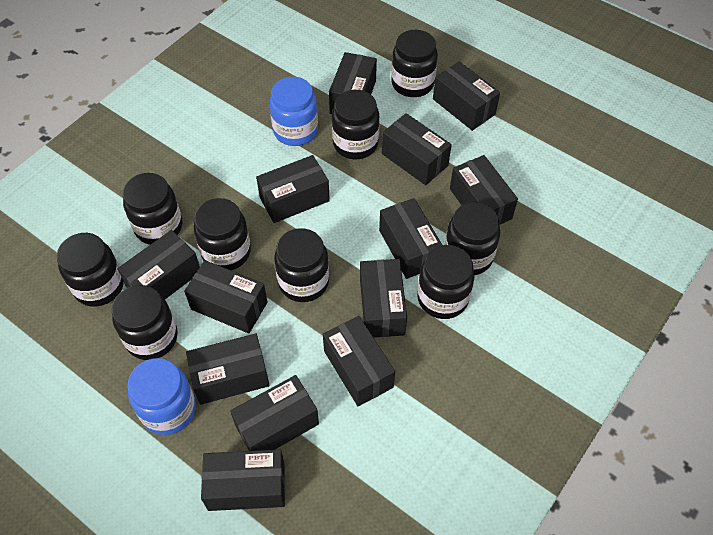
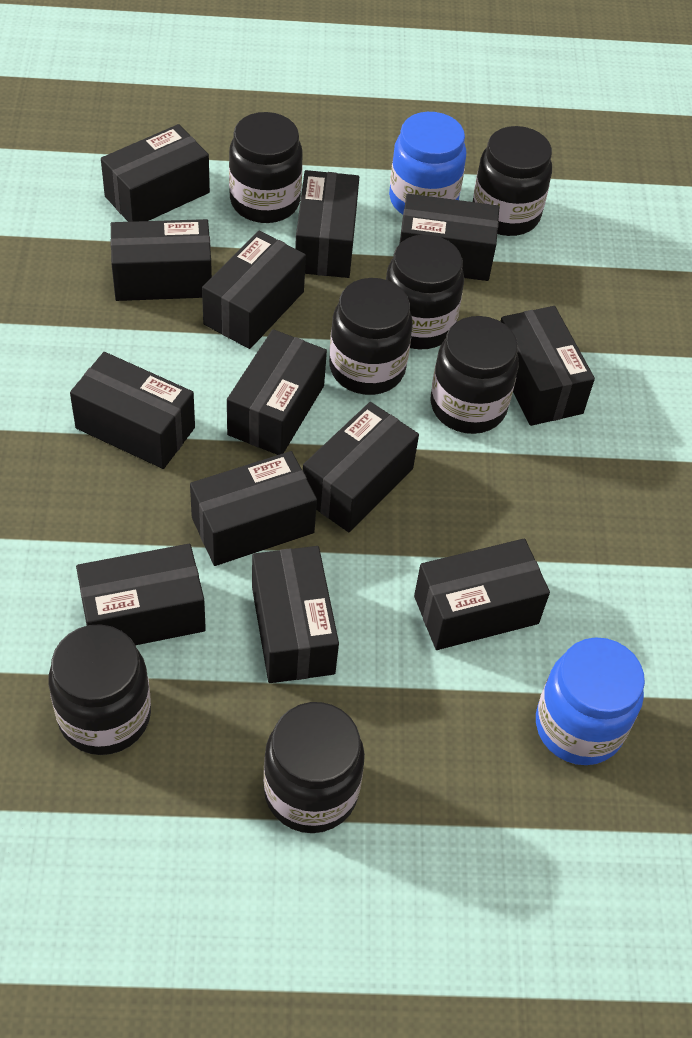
black jar: 9 -> 7

